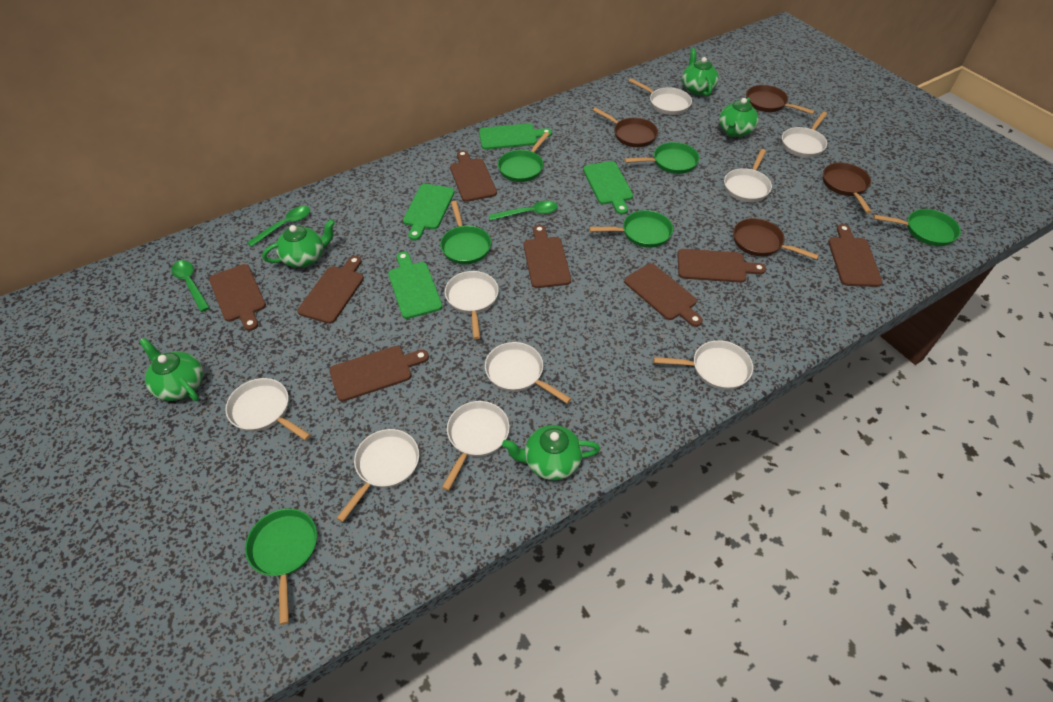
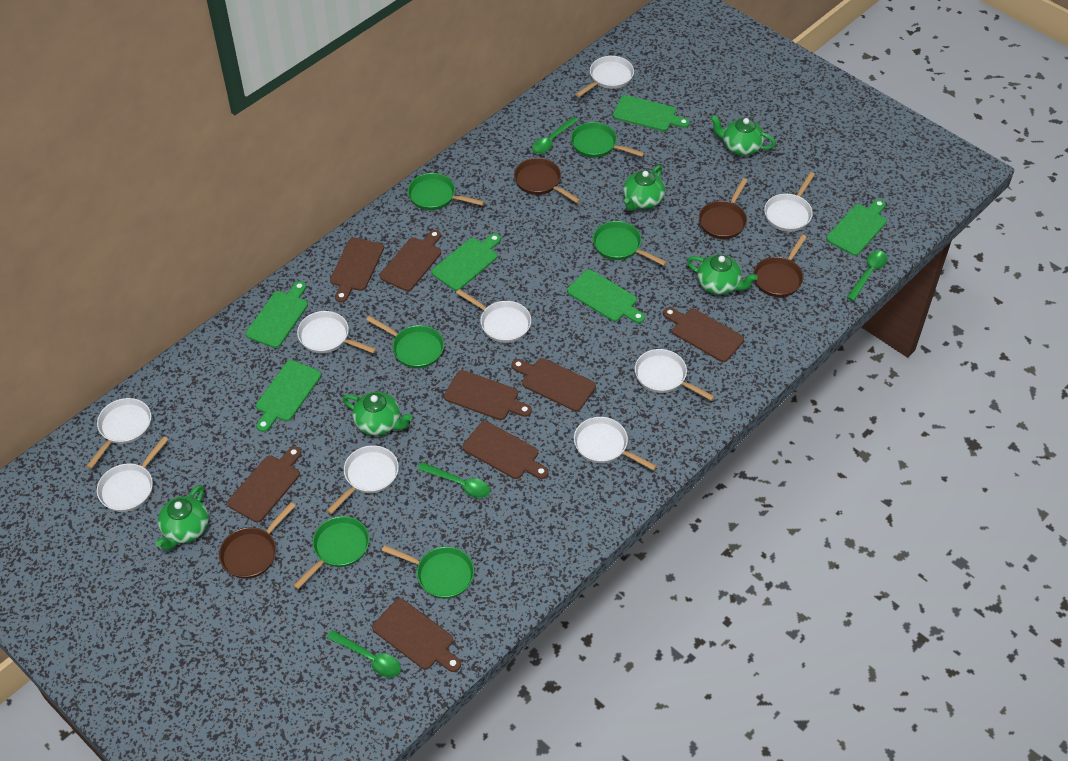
green cutting board: 4 -> 6
green spoon: 3 -> 4

